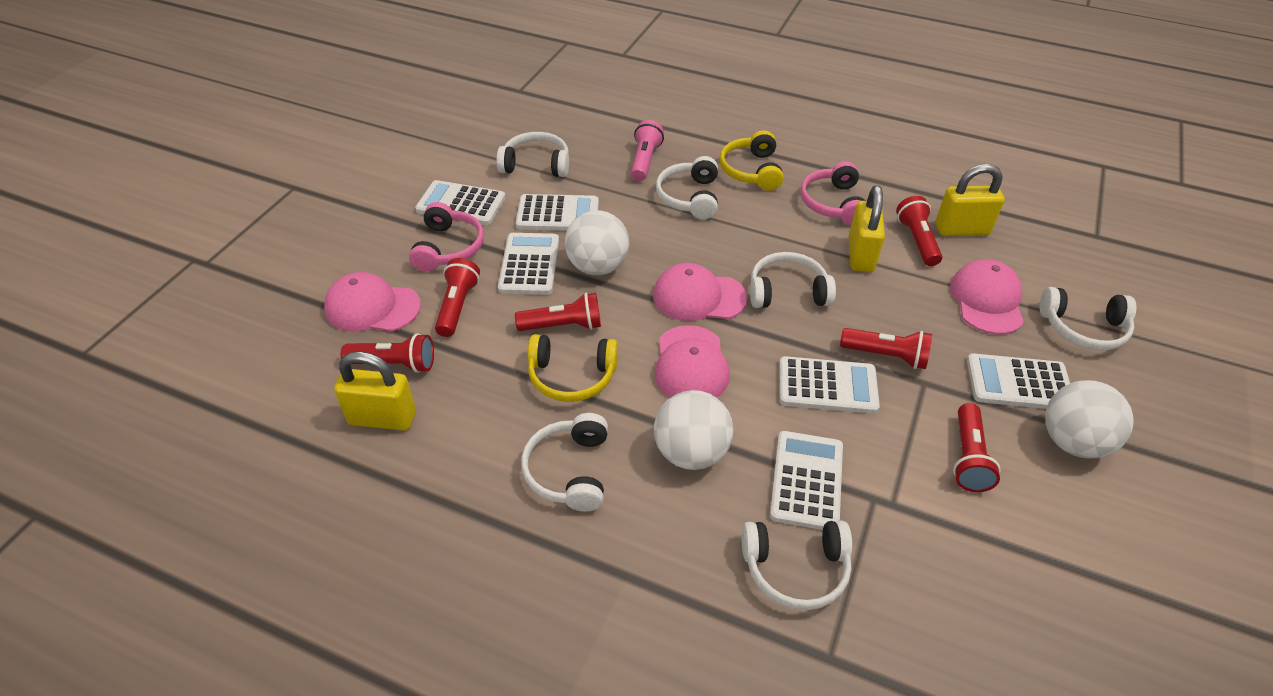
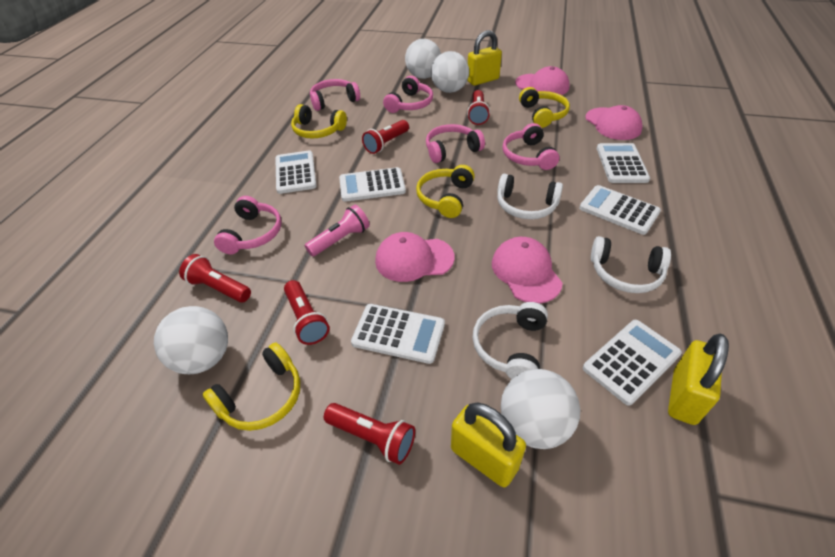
pink headphones: 2 -> 5
red flashlight: 6 -> 5
white ball: 3 -> 4
white headphones: 6 -> 3
yellow headphones: 2 -> 4

